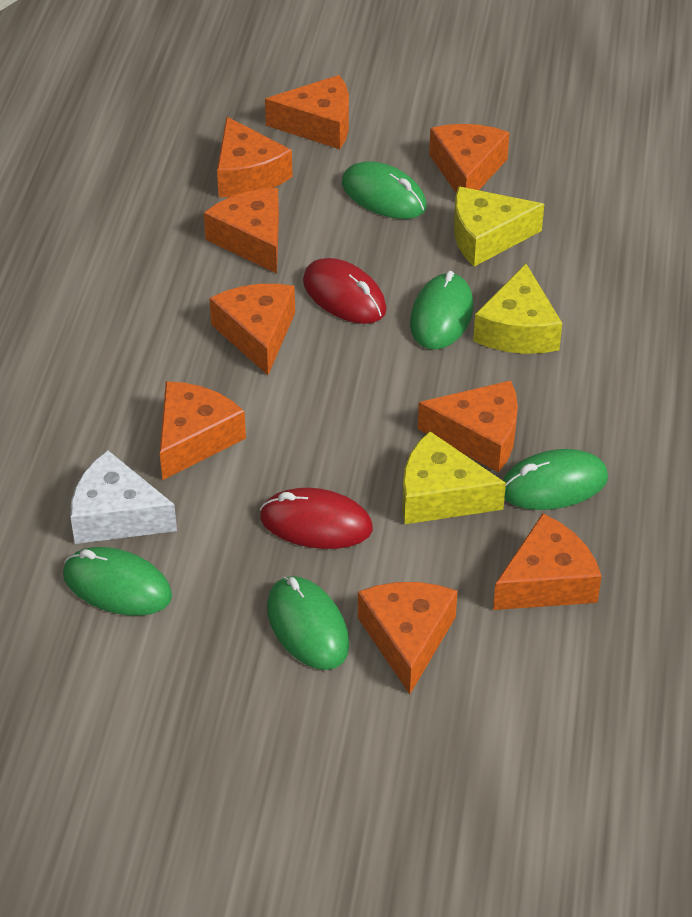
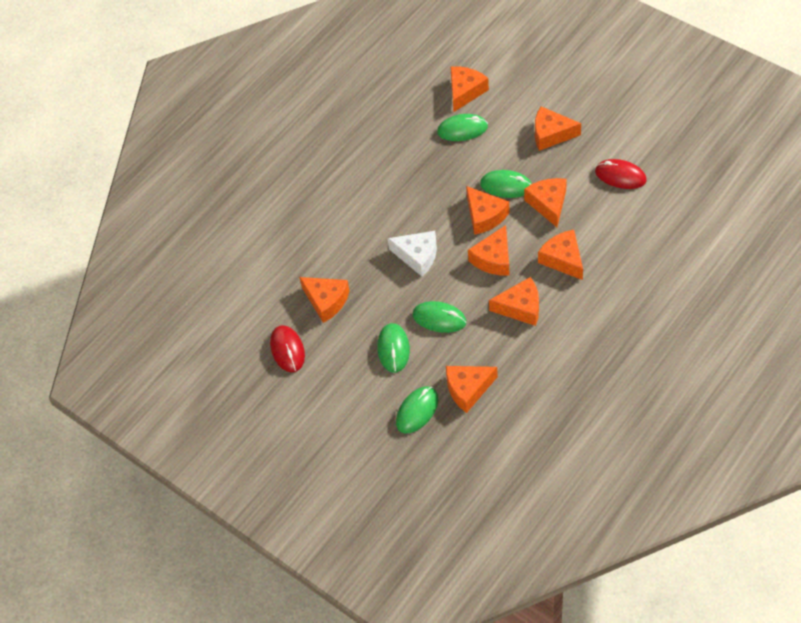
yellow cheese: 3 -> 0

